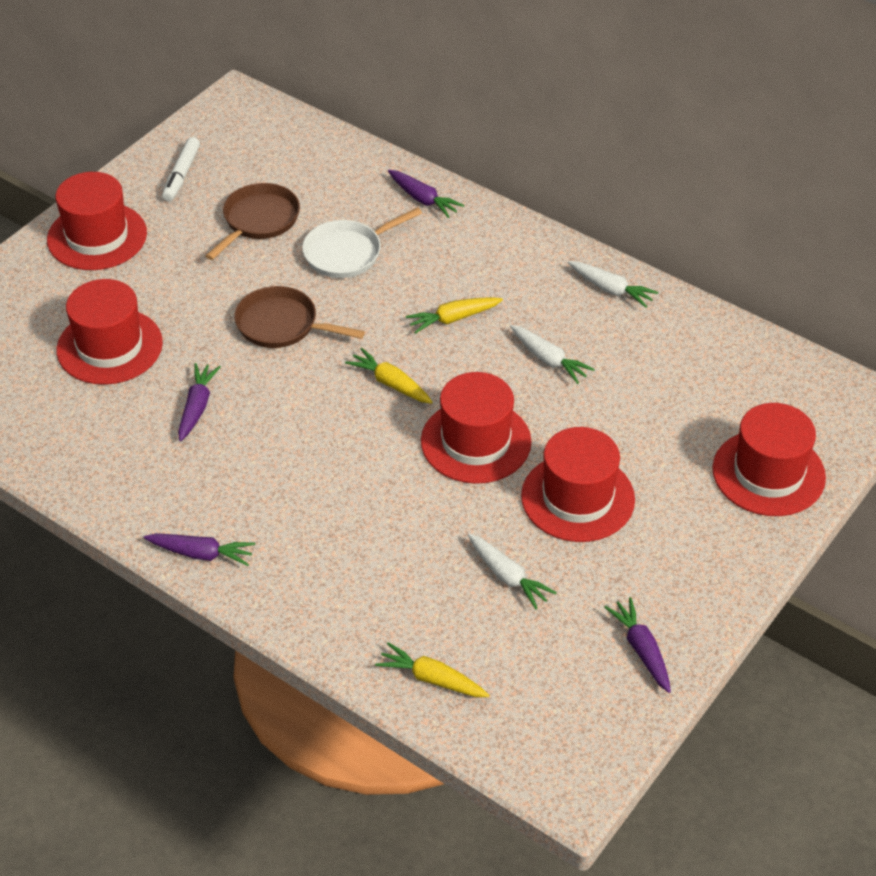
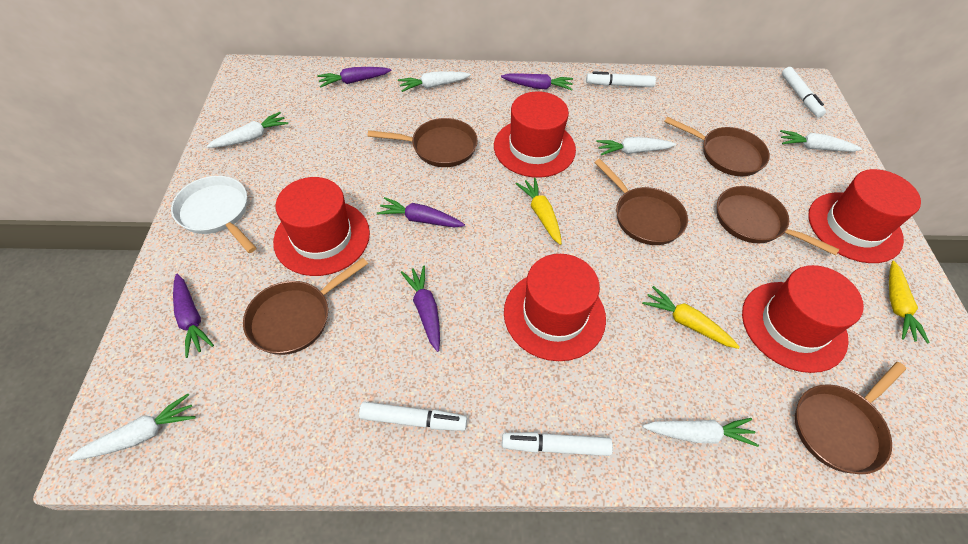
brown pan: 2 -> 6
purple carrot: 4 -> 5
white carrot: 3 -> 6
white marker: 1 -> 4

